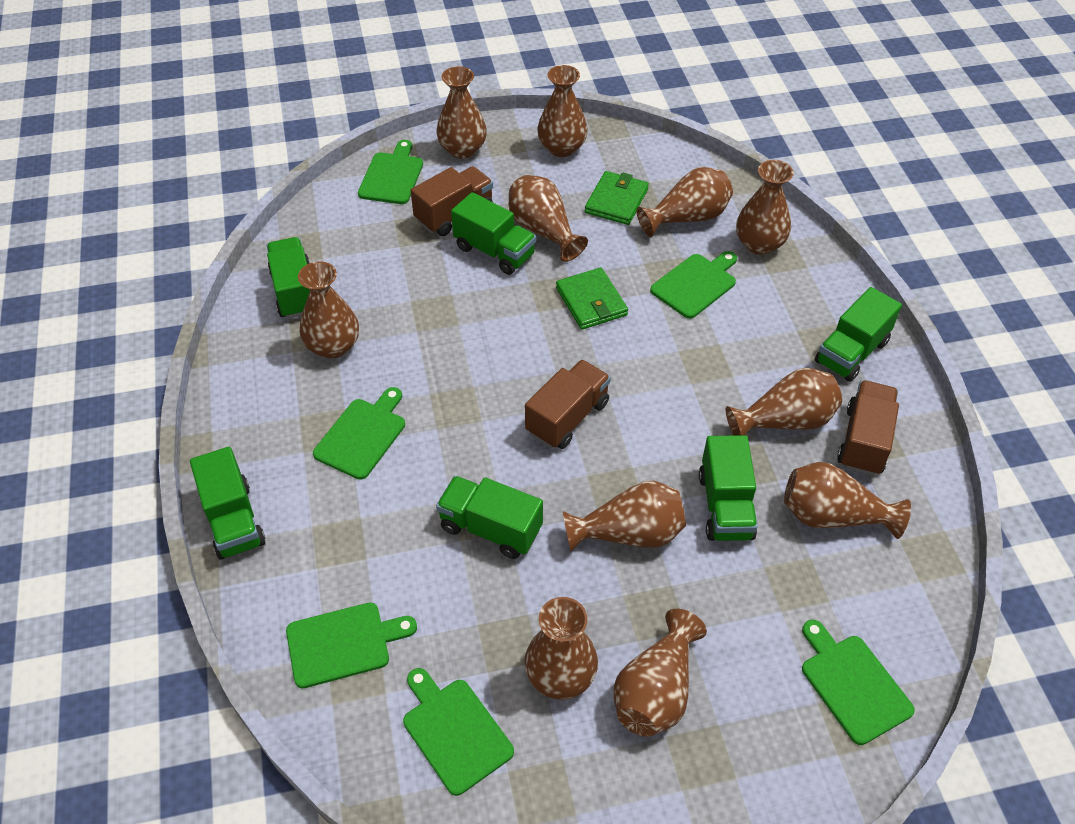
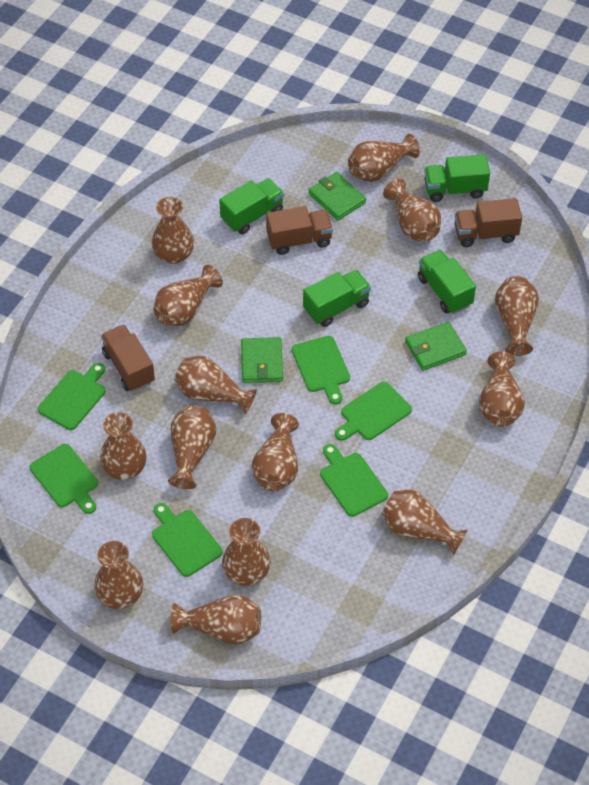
brown vase: 11 -> 14
green truck: 6 -> 4
green wallet: 2 -> 3

